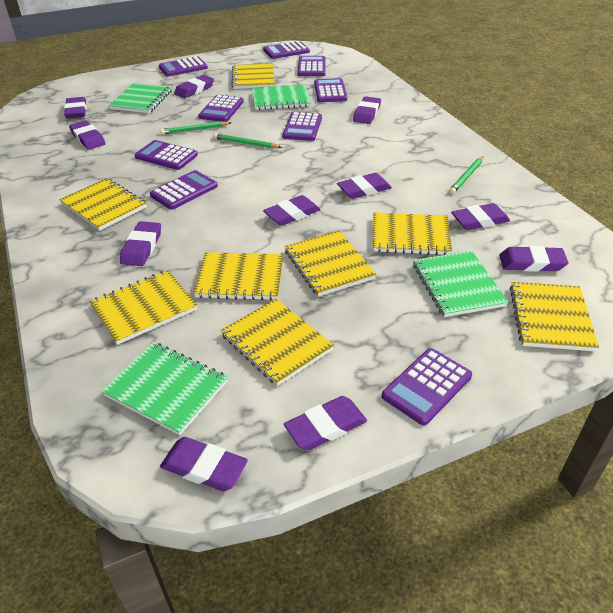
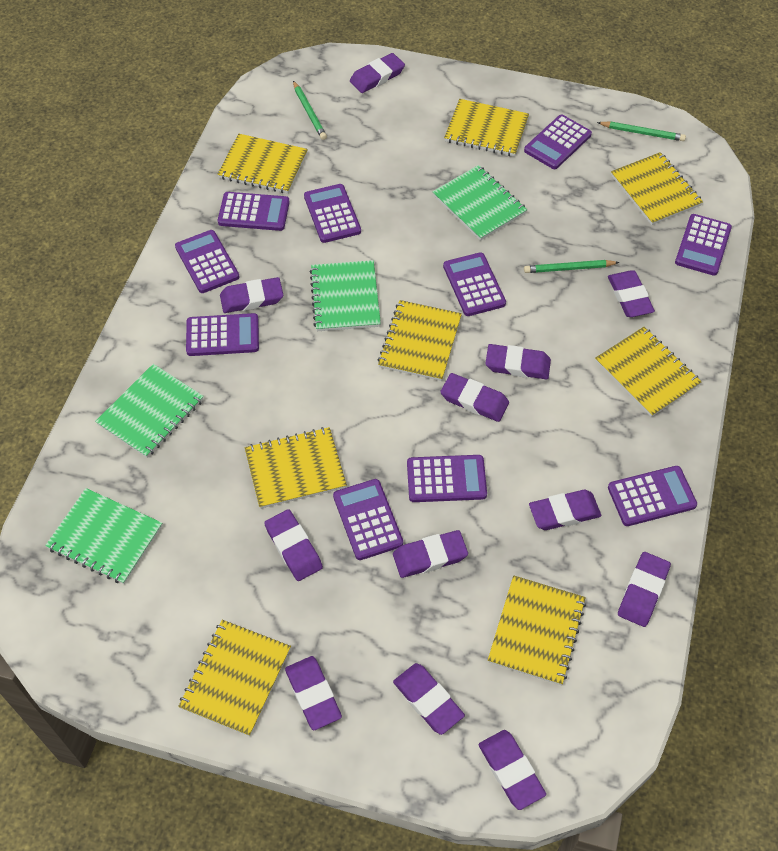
purple calculator: 9 -> 10
purple eraser: 11 -> 12

